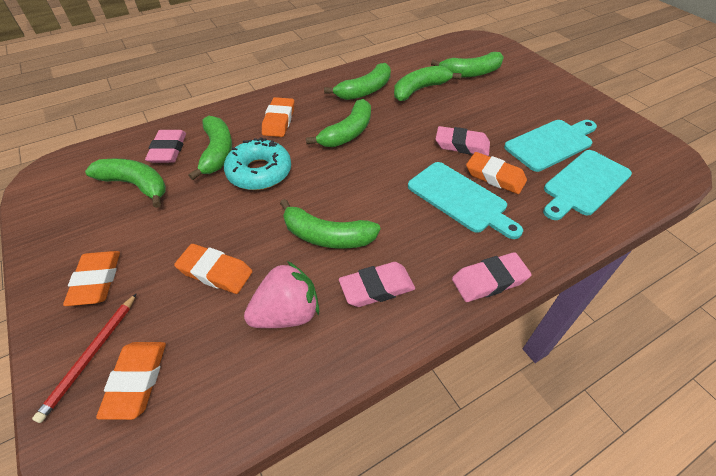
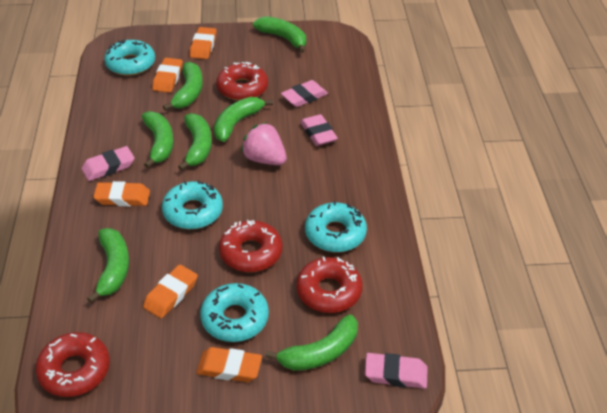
red donut: 0 -> 4
red pencil: 1 -> 0
turquoise cutting board: 3 -> 0
turquoise donut: 1 -> 4

